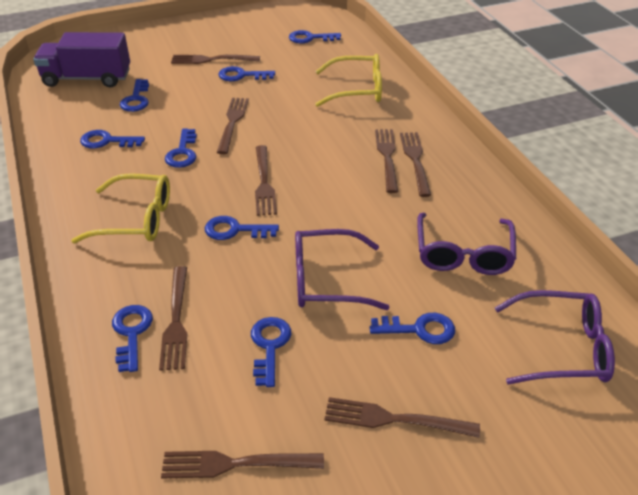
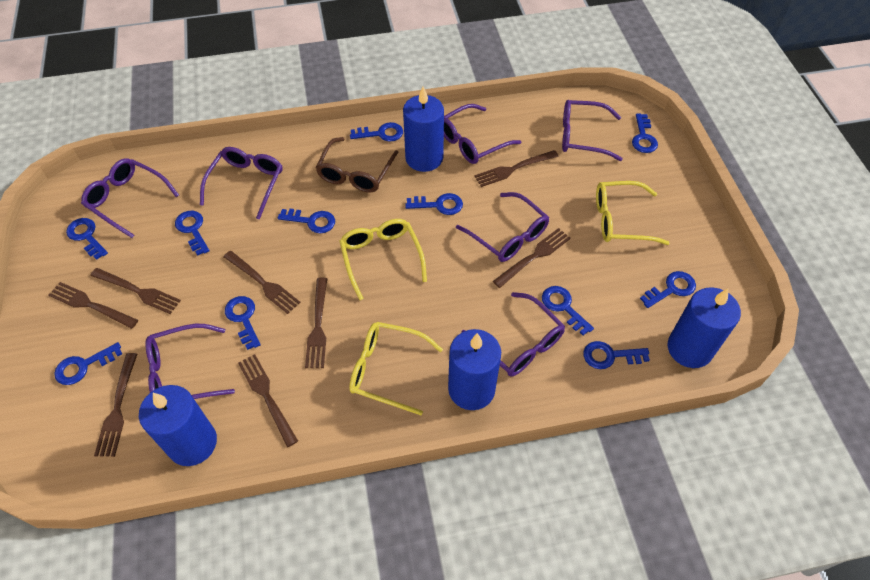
blue candle: 0 -> 4
blue key: 9 -> 11
brown glasses: 0 -> 1
purple glasses: 3 -> 7
purple truck: 1 -> 0
yellow glasses: 2 -> 3

